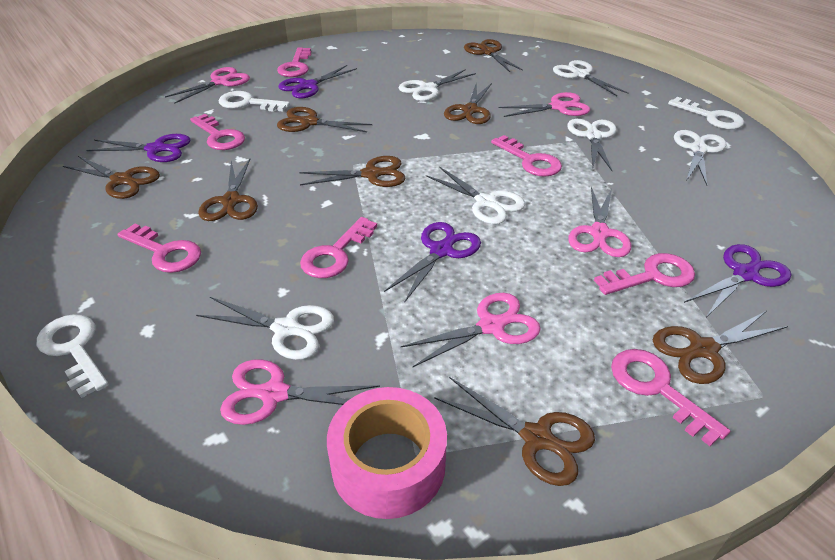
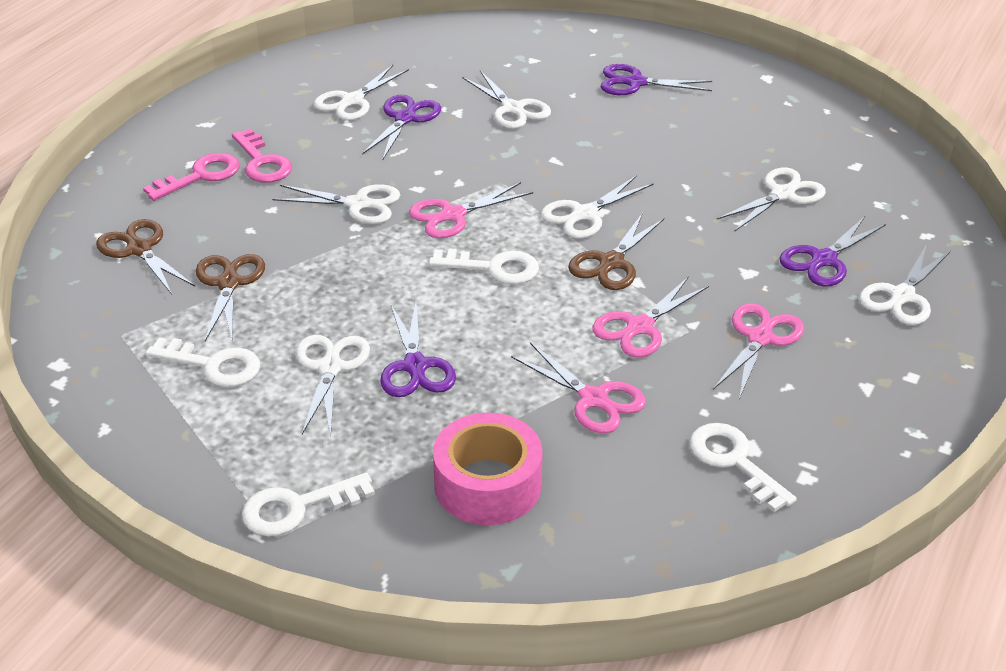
brown scissors: 8 -> 3
pink key: 7 -> 2
pink scissors: 5 -> 4
white key: 3 -> 4
white scissors: 6 -> 7

